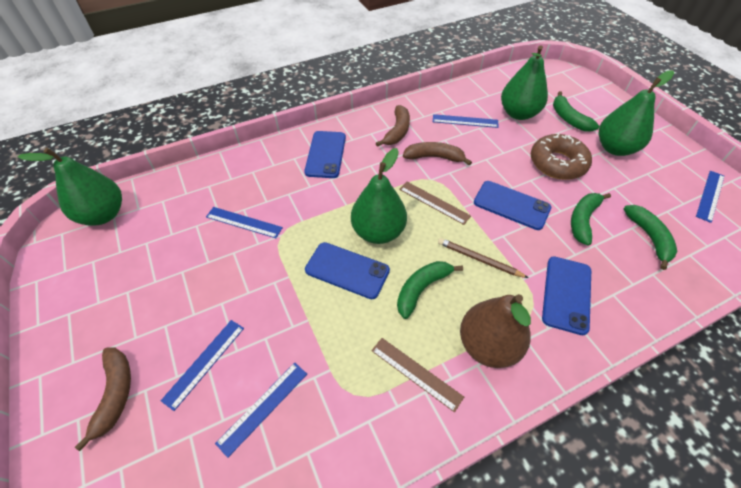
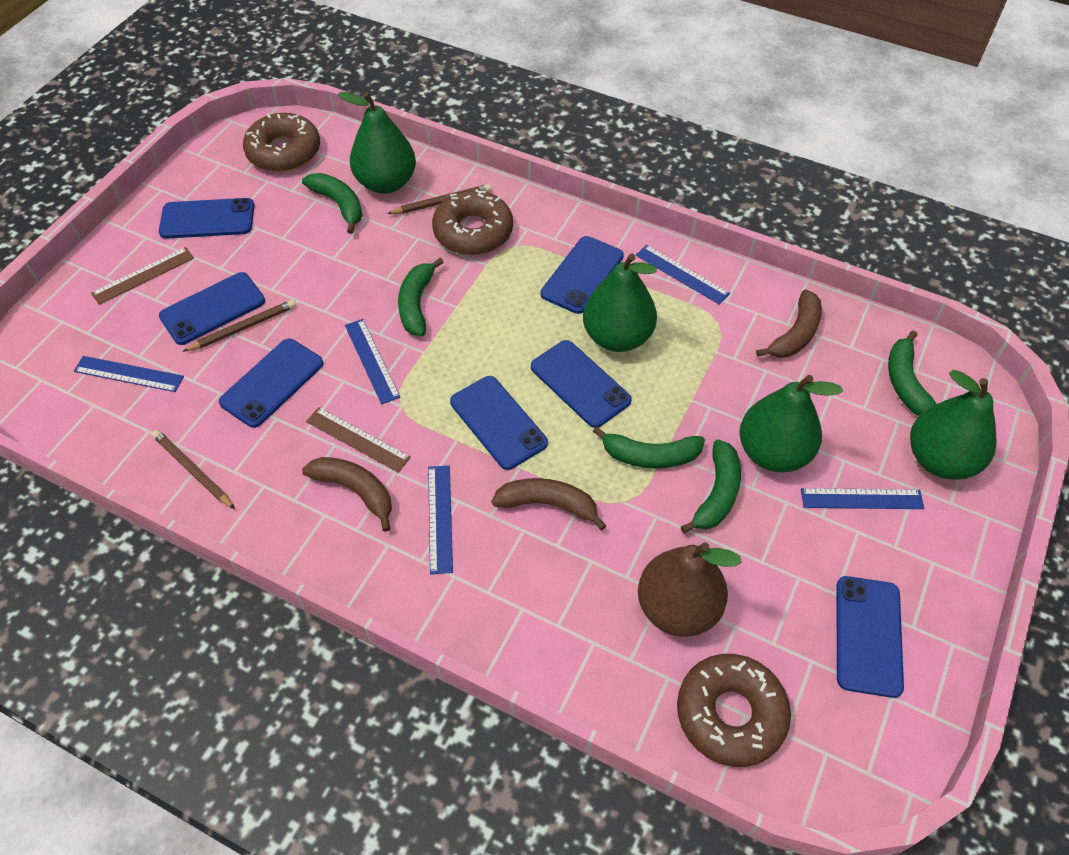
blue phone: 4 -> 7
brown donut: 1 -> 3
brown pencil: 1 -> 3
green banana: 4 -> 5

